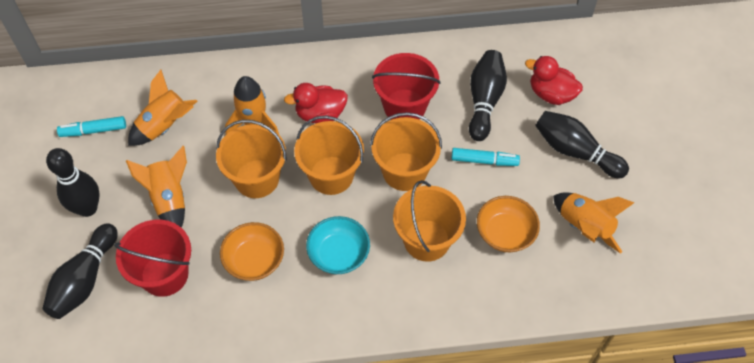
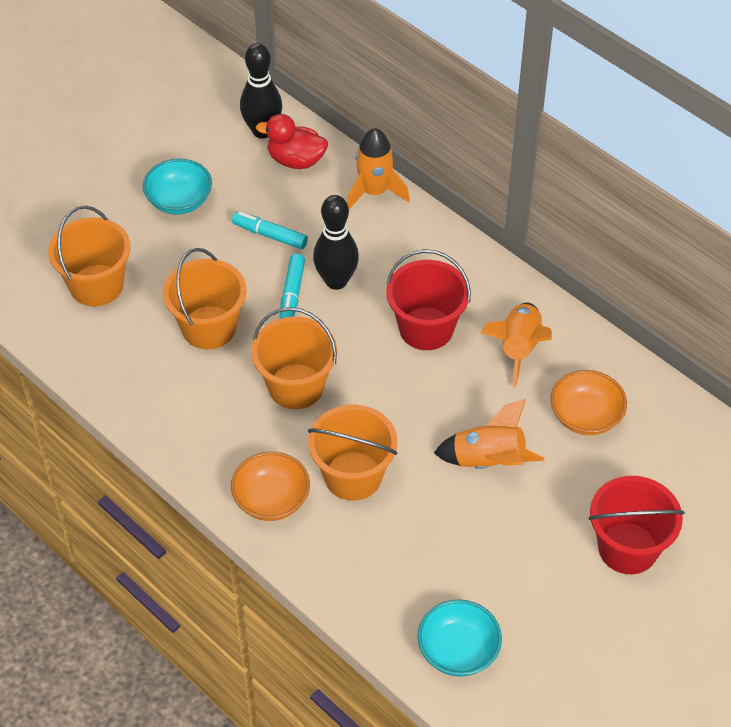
black bowling pin: 4 -> 2
orange rocket: 4 -> 3
red duck: 2 -> 1
turquoise bowl: 1 -> 2

